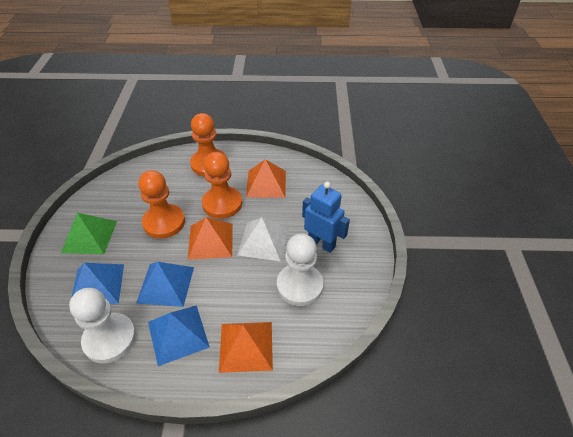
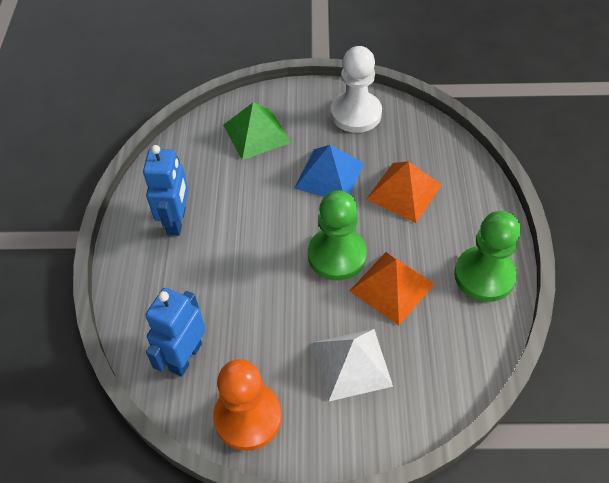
blue pyramid: 3 -> 1
blue robot: 1 -> 2
green pawn: 0 -> 2
orange pawn: 3 -> 1
orange pyramid: 3 -> 2
white pawn: 2 -> 1

